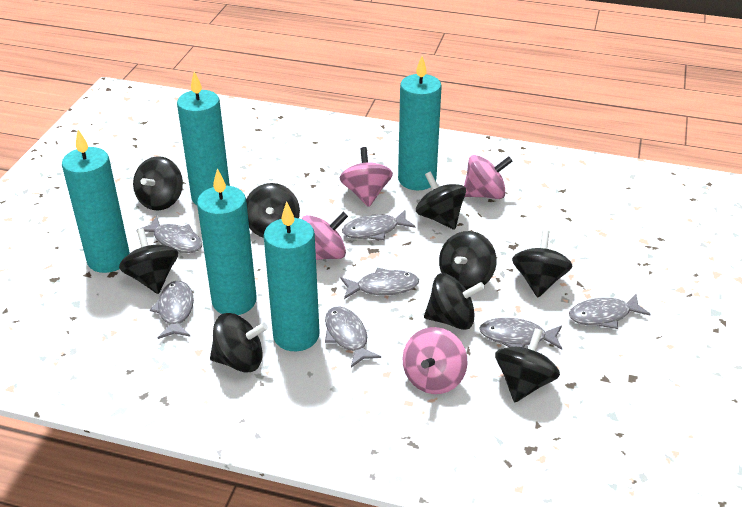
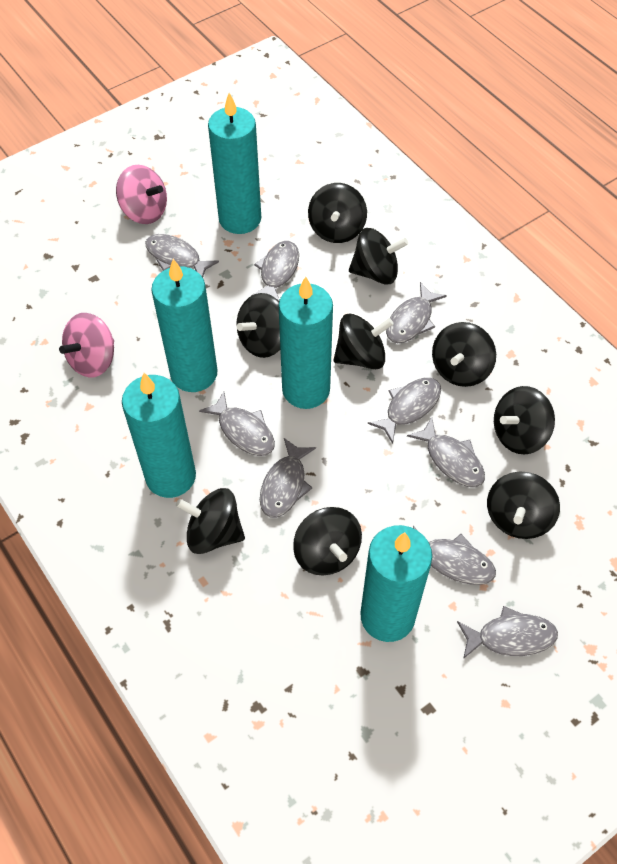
grey fish: 7 -> 9
pink spinning top: 4 -> 2

